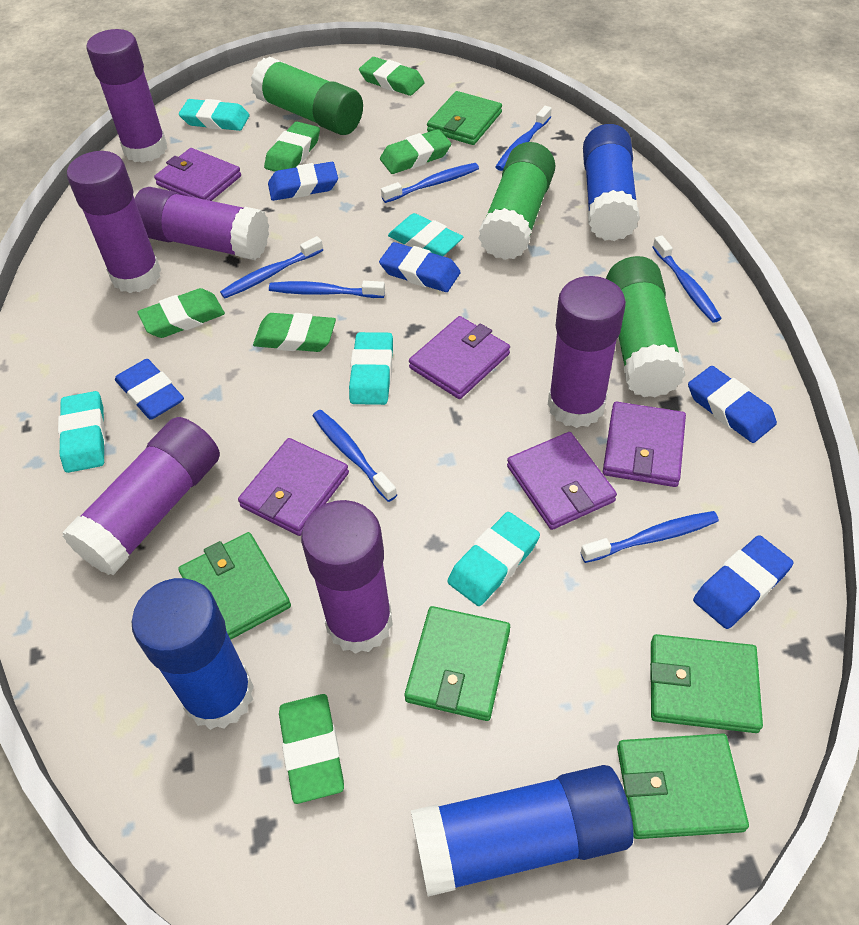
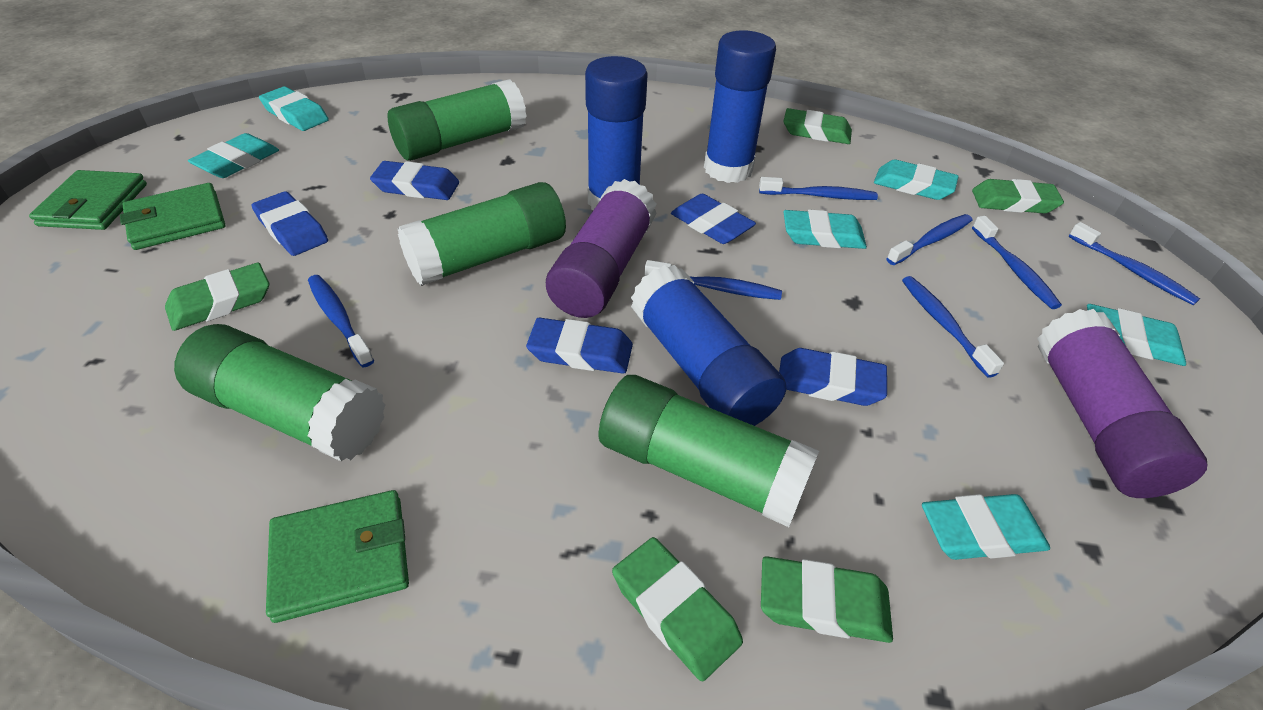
green eraser: 6 -> 5
green glue stick: 3 -> 4
green wallet: 5 -> 3
purple glue stick: 6 -> 2
purple wallet: 5 -> 0
turquoise eraser: 5 -> 6

